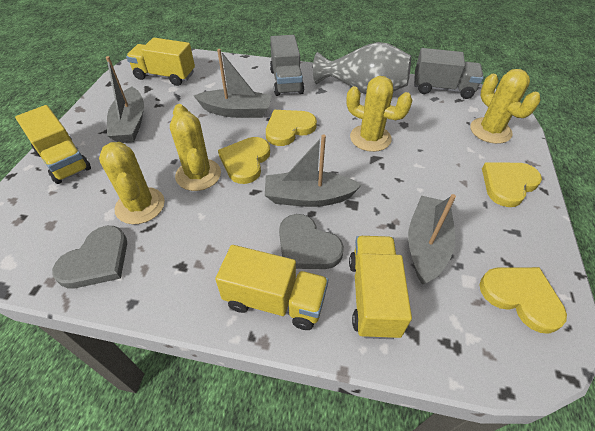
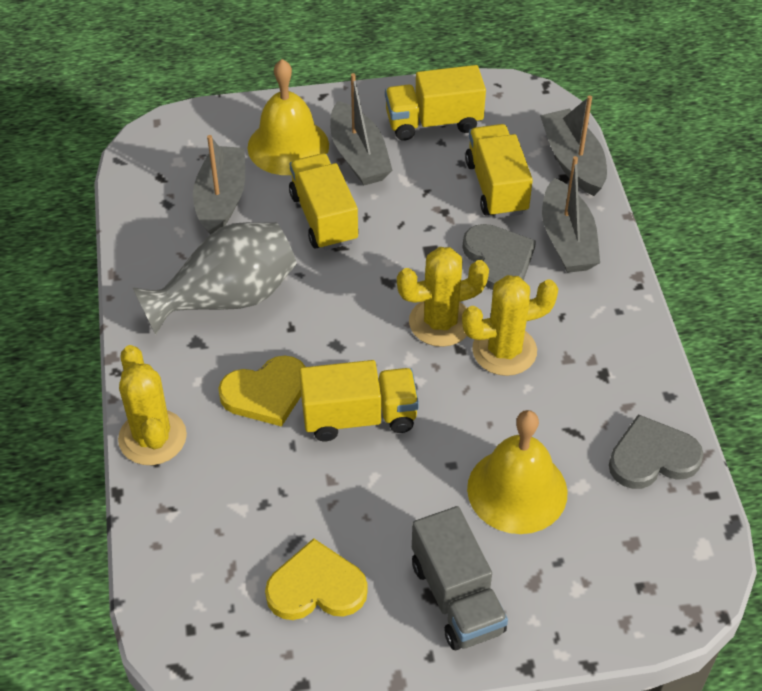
grey truck: 2 -> 1
yellow bell: 0 -> 2
yellow cactus: 4 -> 3
yellow heart: 4 -> 2

